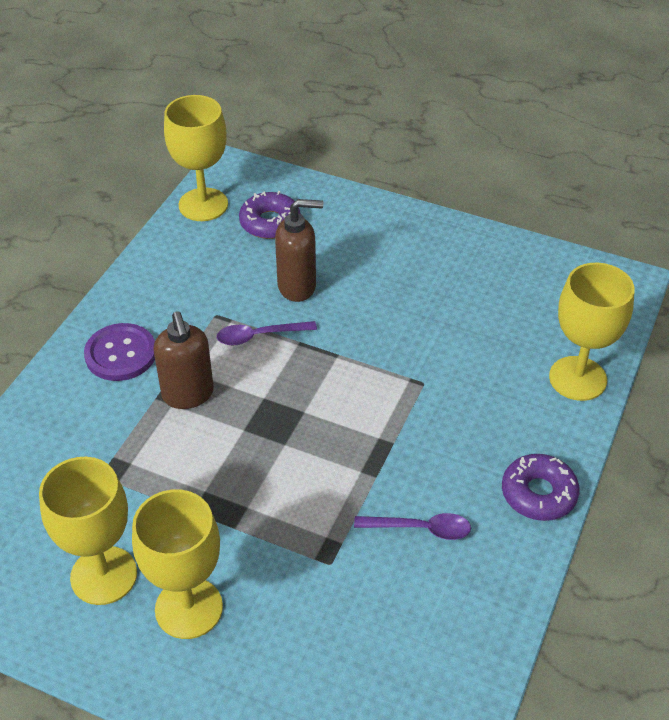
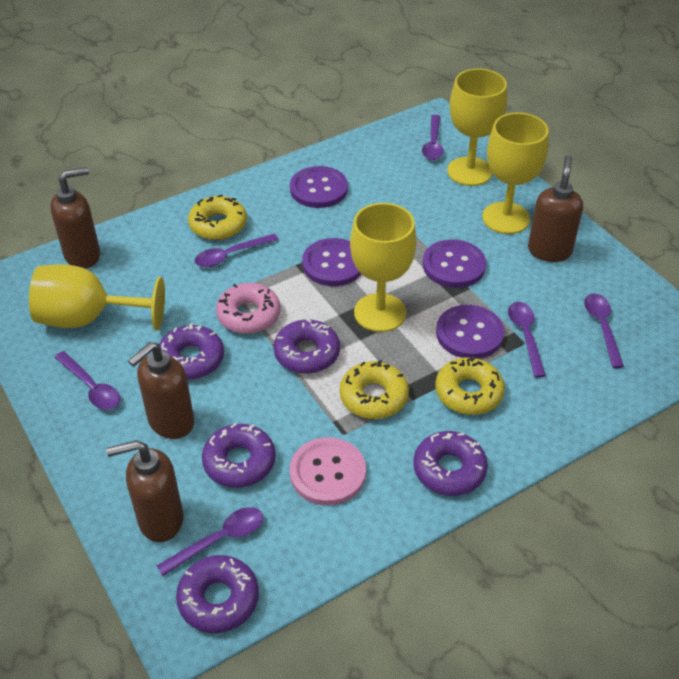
brown soap dispenser: 2 -> 4
pink button: 0 -> 1
pink donut: 0 -> 1
purple button: 1 -> 4
purple donut: 2 -> 5
purple spoon: 2 -> 6
yellow donut: 0 -> 3

